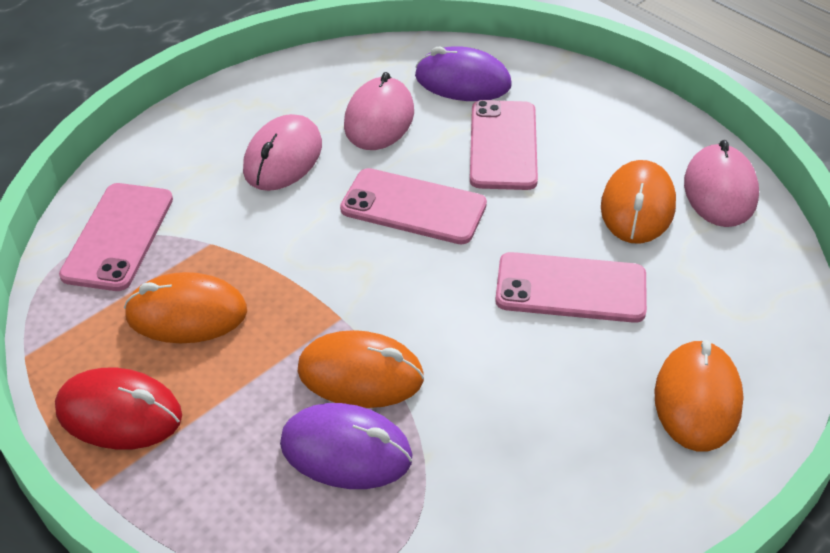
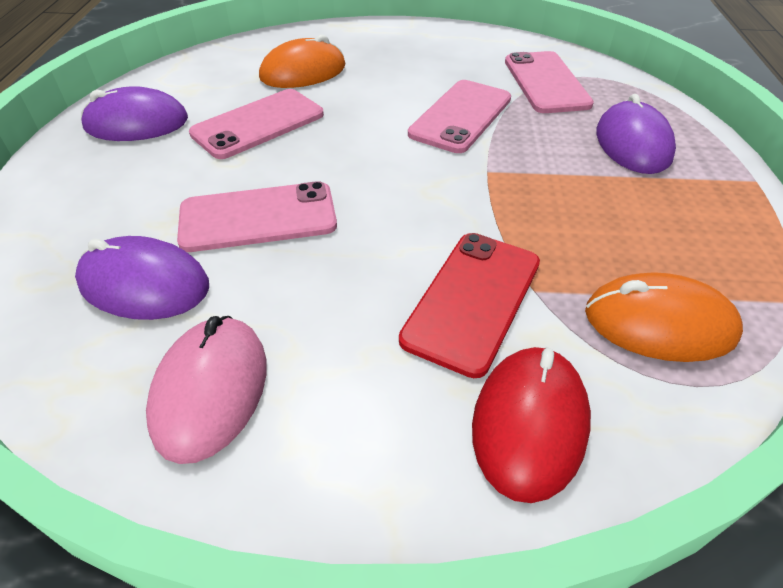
orange mouse: 4 -> 2
pink mouse: 3 -> 1
purple mouse: 2 -> 3
red phone: 0 -> 1

